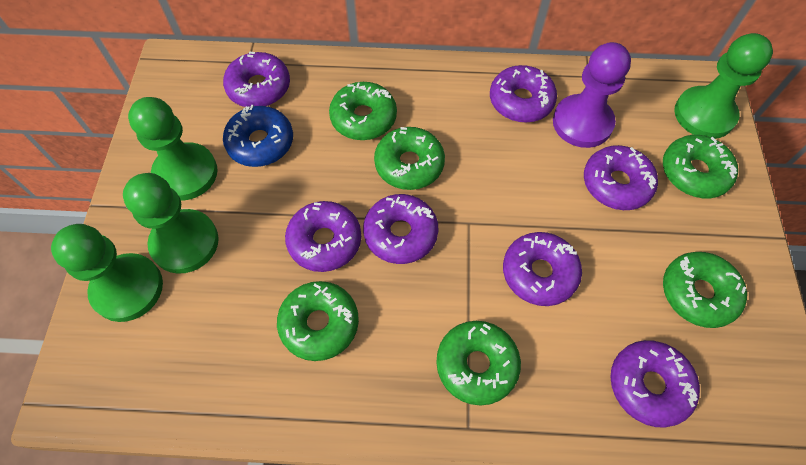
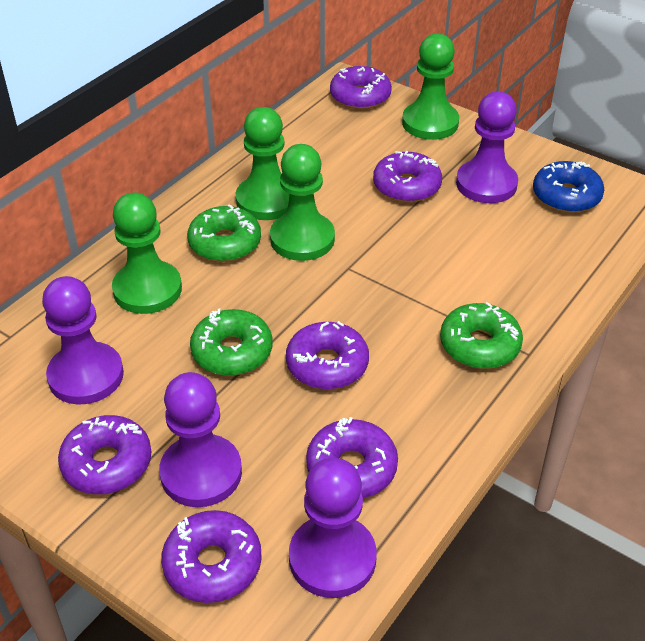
green donut: 6 -> 3
purple donut: 7 -> 6
purple pawn: 1 -> 4

